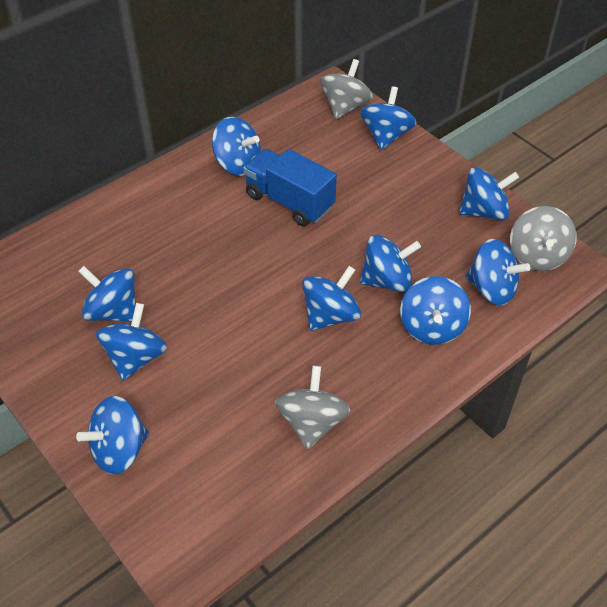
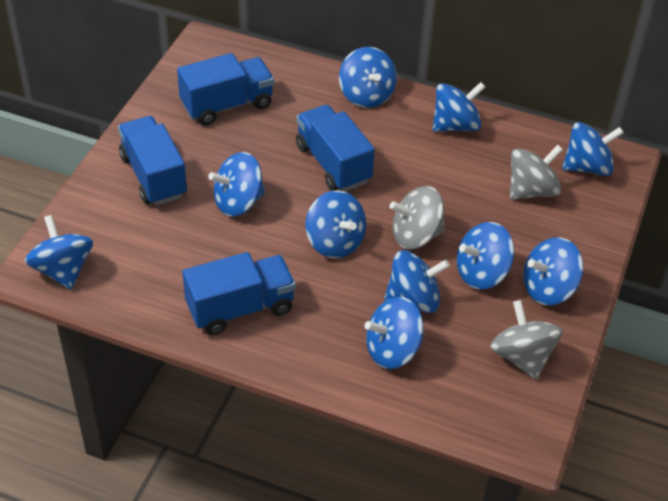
blue truck: 1 -> 4

